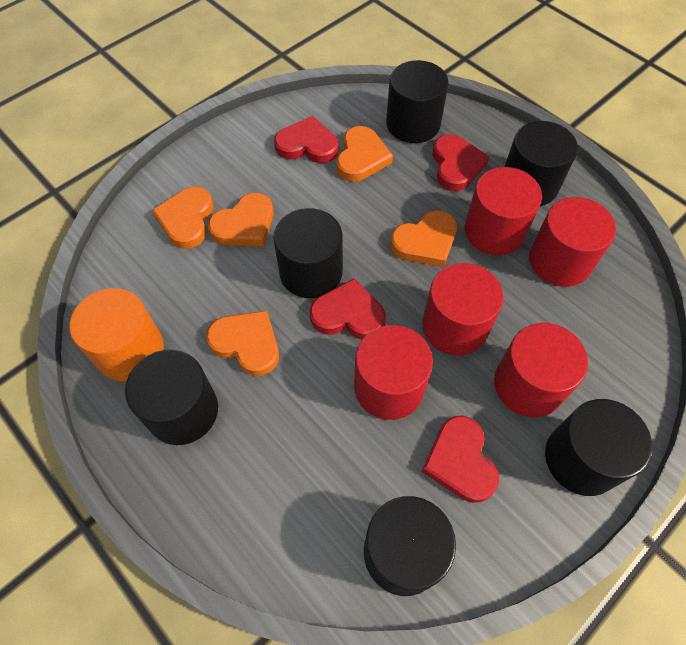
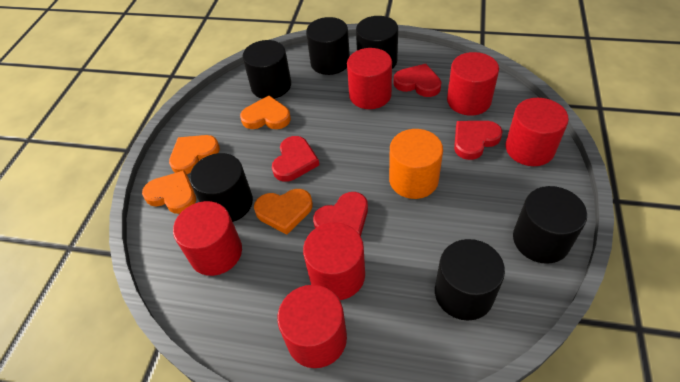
orange heart: 5 -> 4
red cylinder: 5 -> 6

